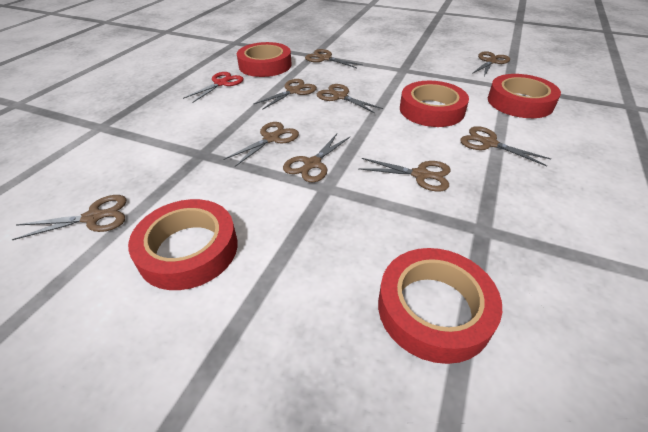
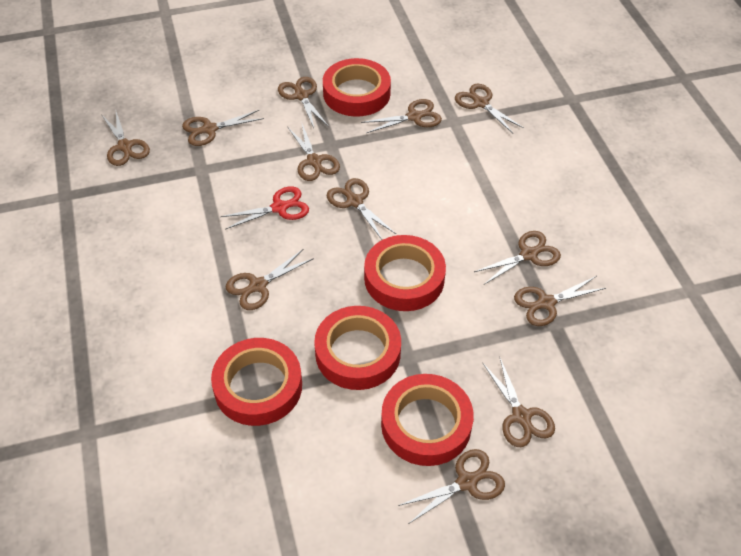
brown scissors: 9 -> 12

